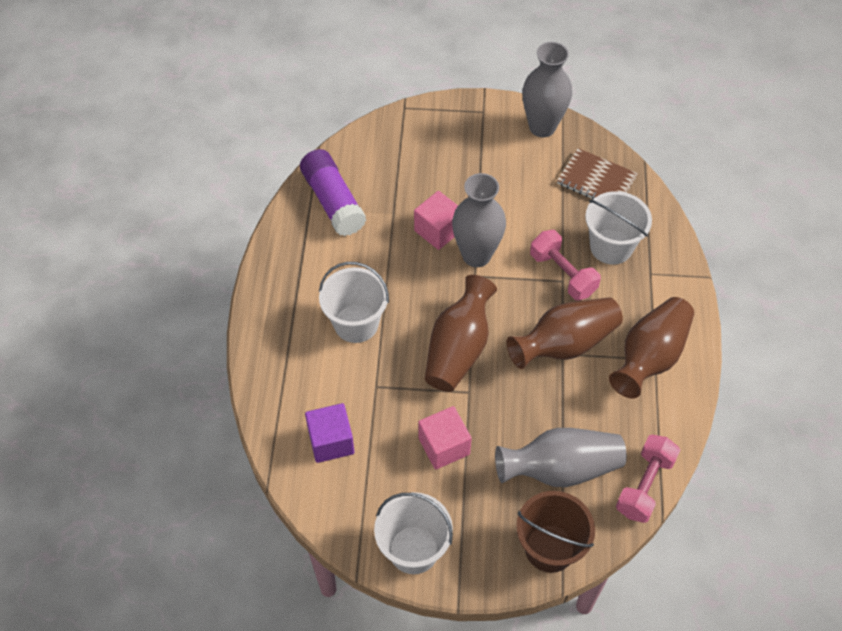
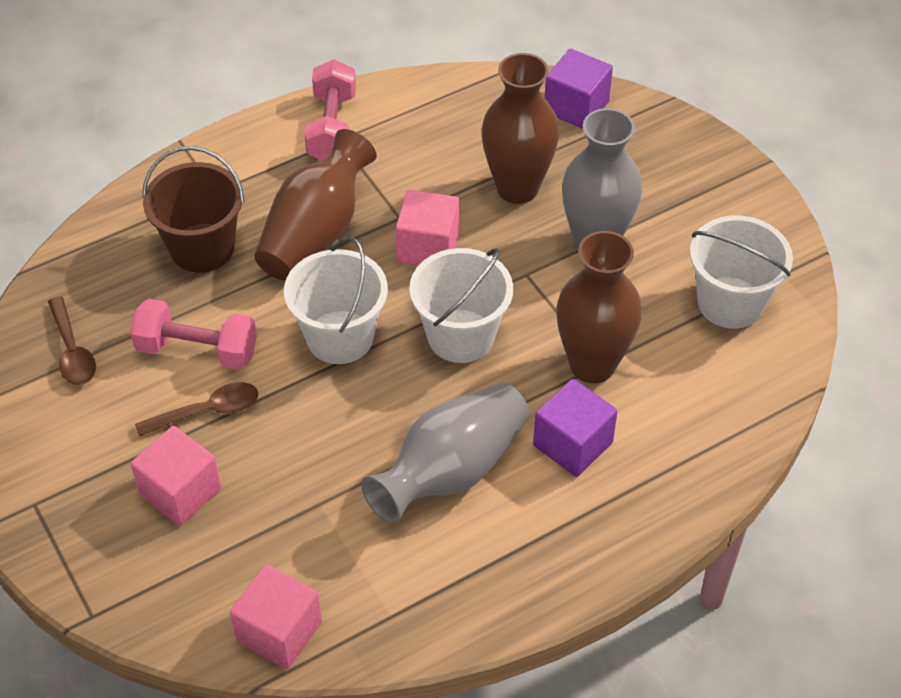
brown notebook: 1 -> 0
brown spoon: 0 -> 2
grey vase: 3 -> 2
pink cube: 2 -> 3
purple cube: 1 -> 2
purple glue stick: 1 -> 0

